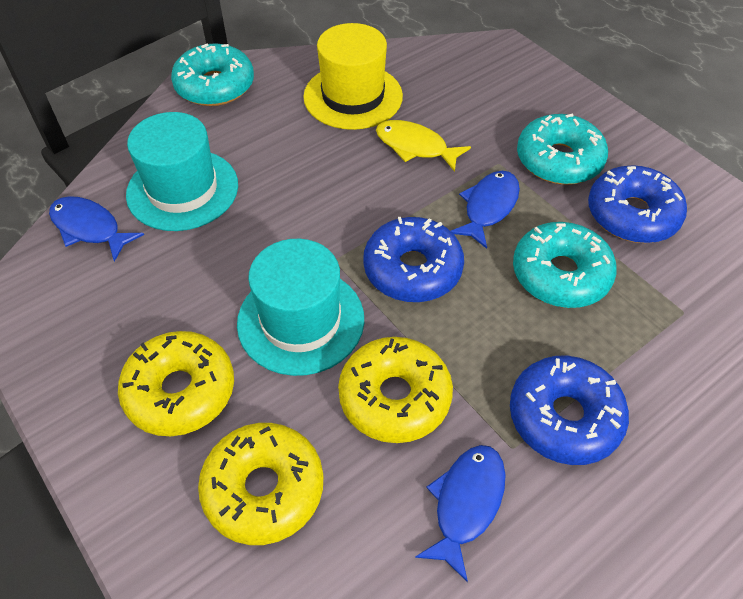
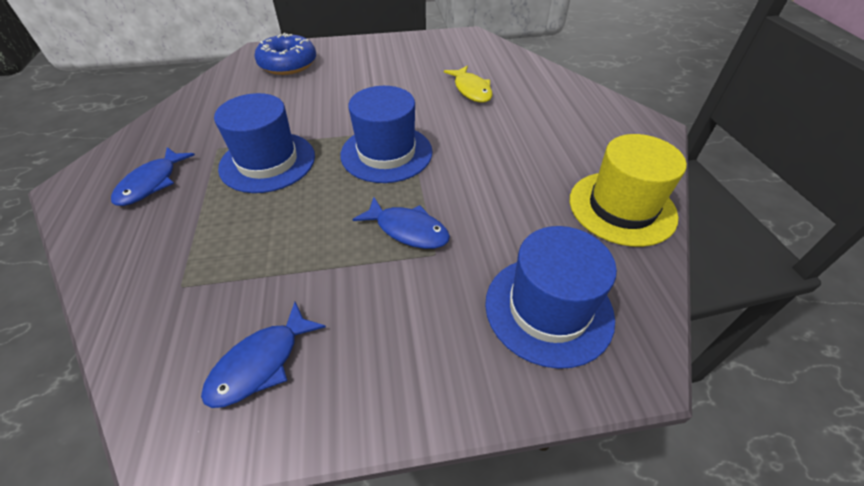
blue donut: 3 -> 1
blue hat: 0 -> 3
turquoise donut: 3 -> 0
turquoise hat: 2 -> 0
yellow donut: 3 -> 0

